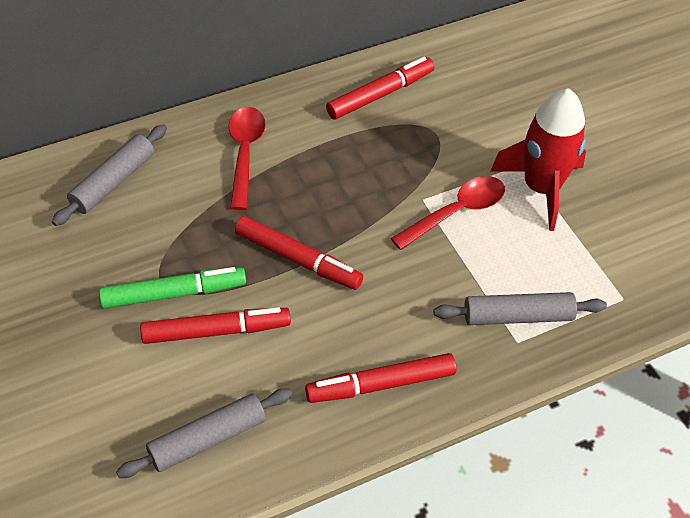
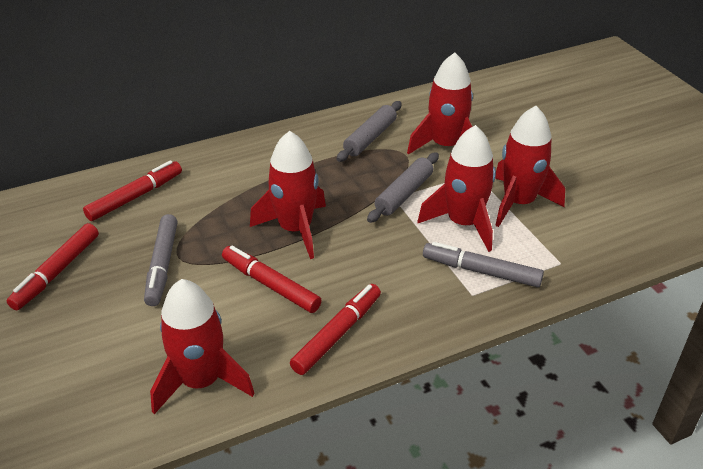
green marker: 1 -> 0
grey marker: 0 -> 2
grey rolling pin: 3 -> 2
red rocket: 1 -> 5
red spoon: 2 -> 0

